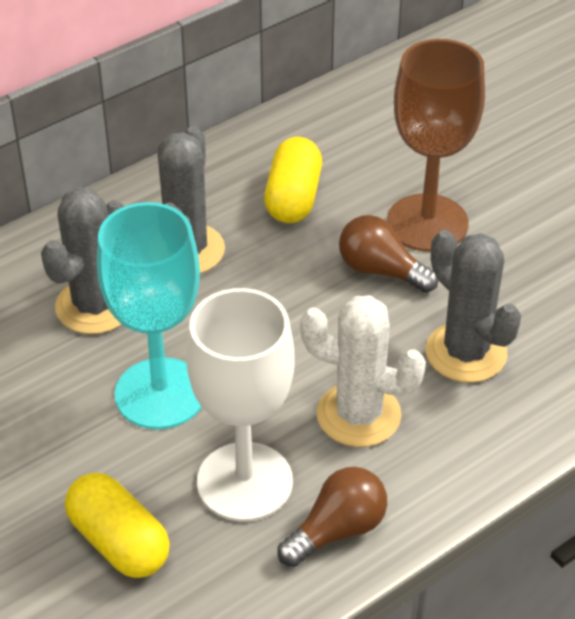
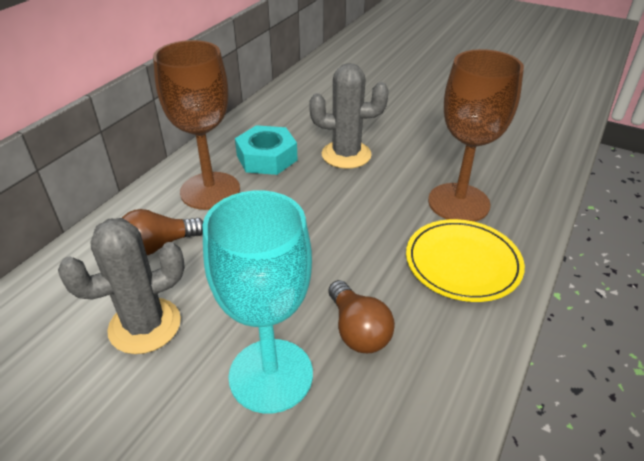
brown goblet: 1 -> 2
grey cactus: 3 -> 2
turquoise nut: 0 -> 1
white cactus: 1 -> 0
white goblet: 1 -> 0
yellow capsule: 2 -> 0
yellow plate: 0 -> 1

